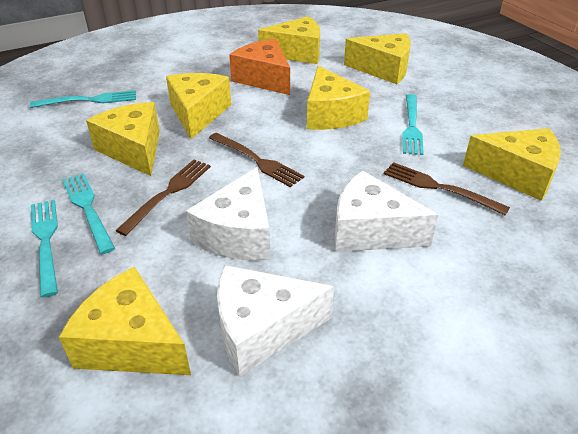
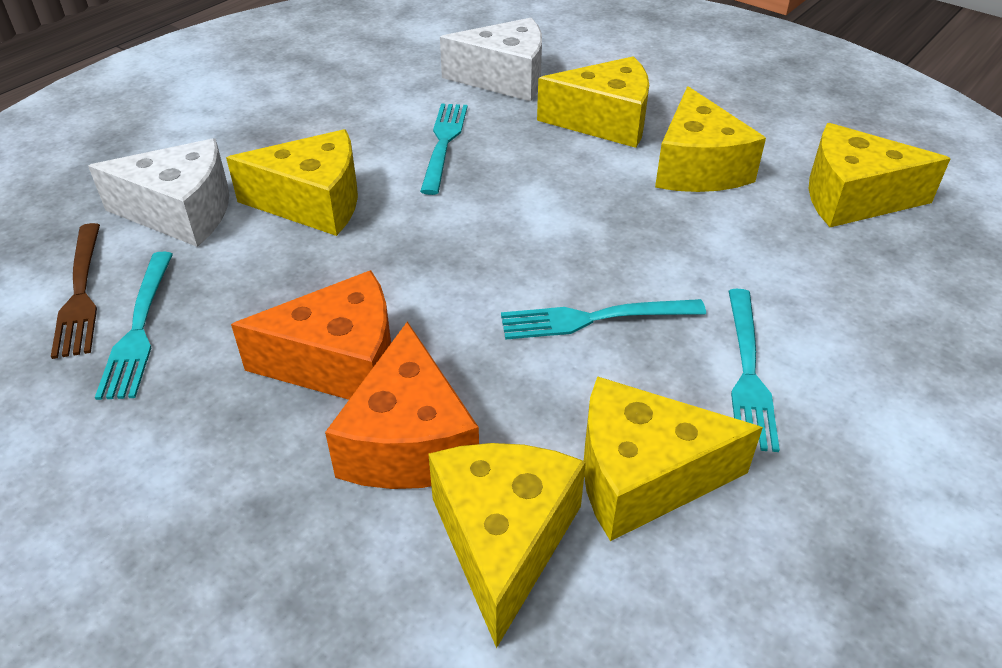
brown fork: 3 -> 1
orange cheese: 1 -> 2
white cheese: 3 -> 2
yellow cheese: 7 -> 6

